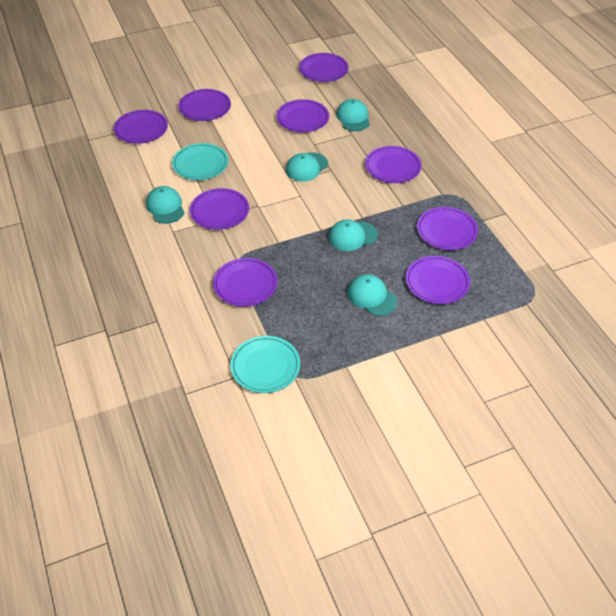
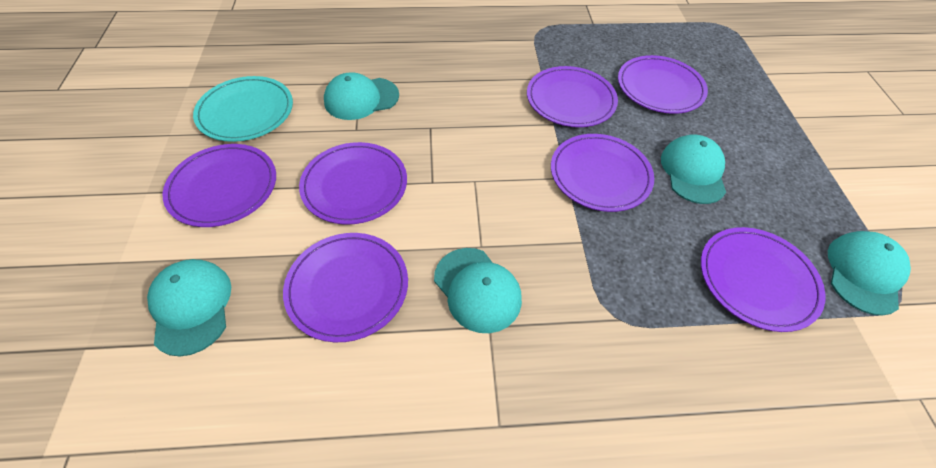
purple plate: 9 -> 7
turquoise plate: 2 -> 1

